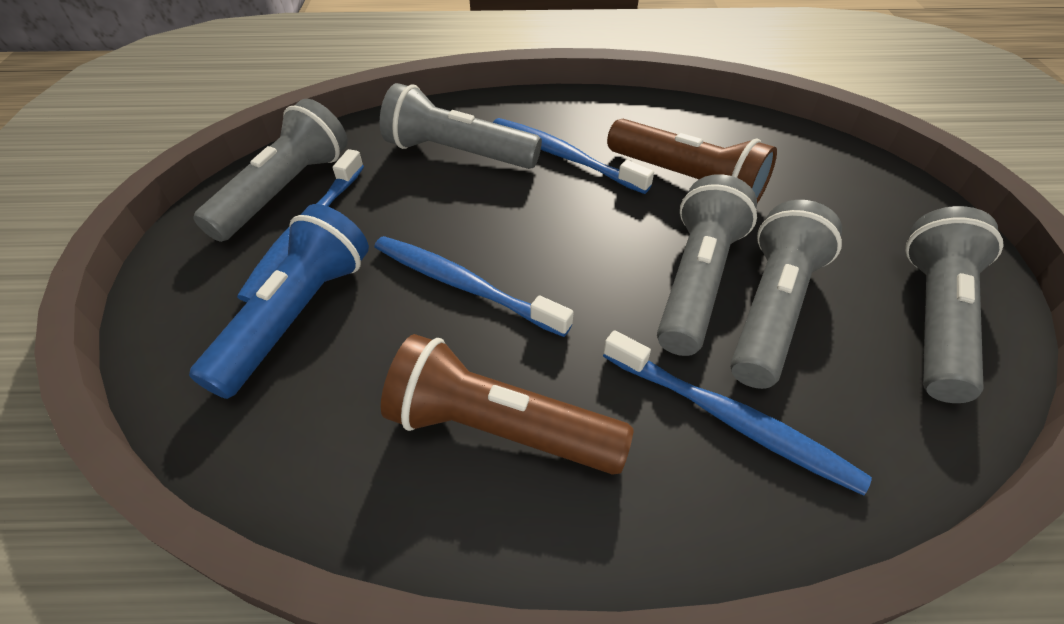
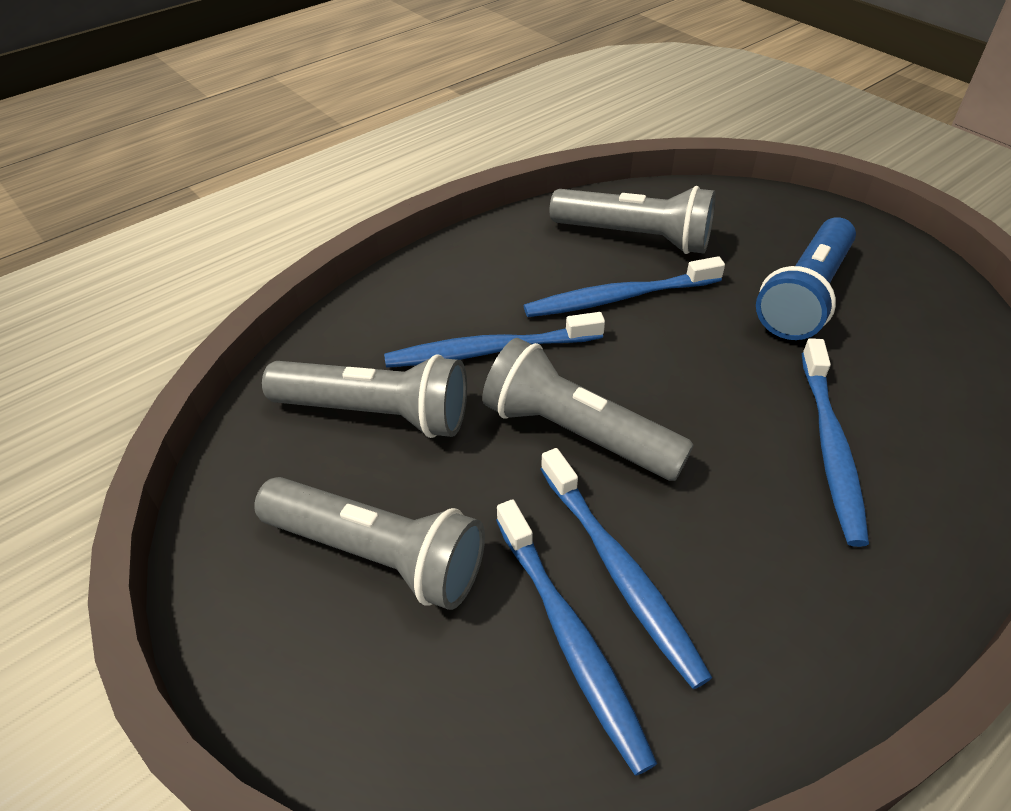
blue toothbrush: 4 -> 5
brown flashlight: 2 -> 0
grey flashlight: 5 -> 4

